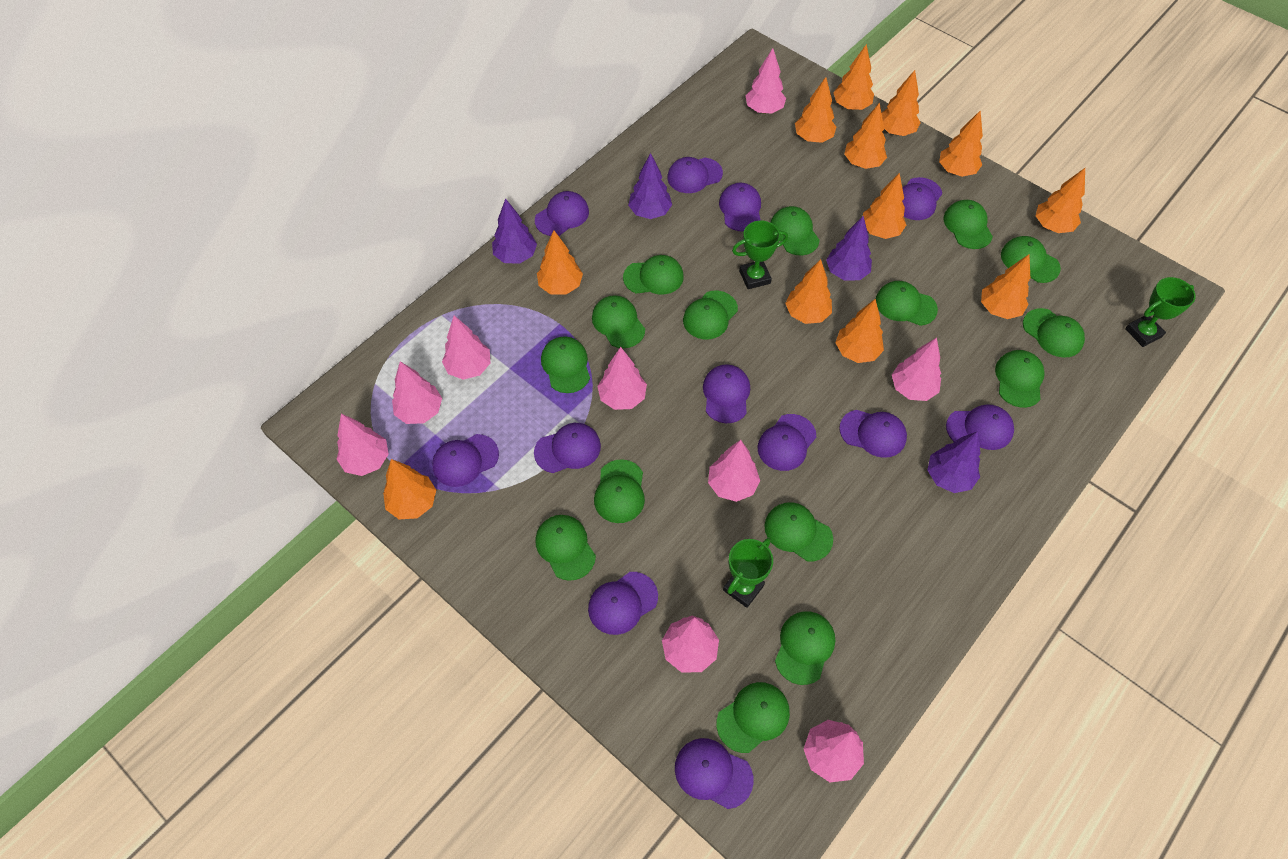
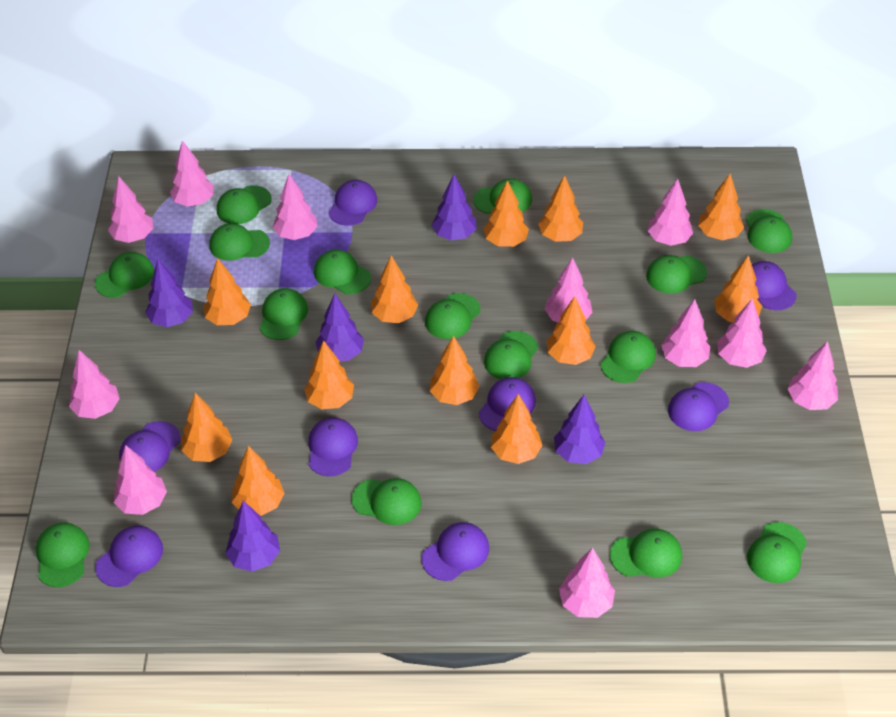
green trophy: 3 -> 0
pink tree: 9 -> 11
purple cap: 12 -> 8
purple tree: 4 -> 5

